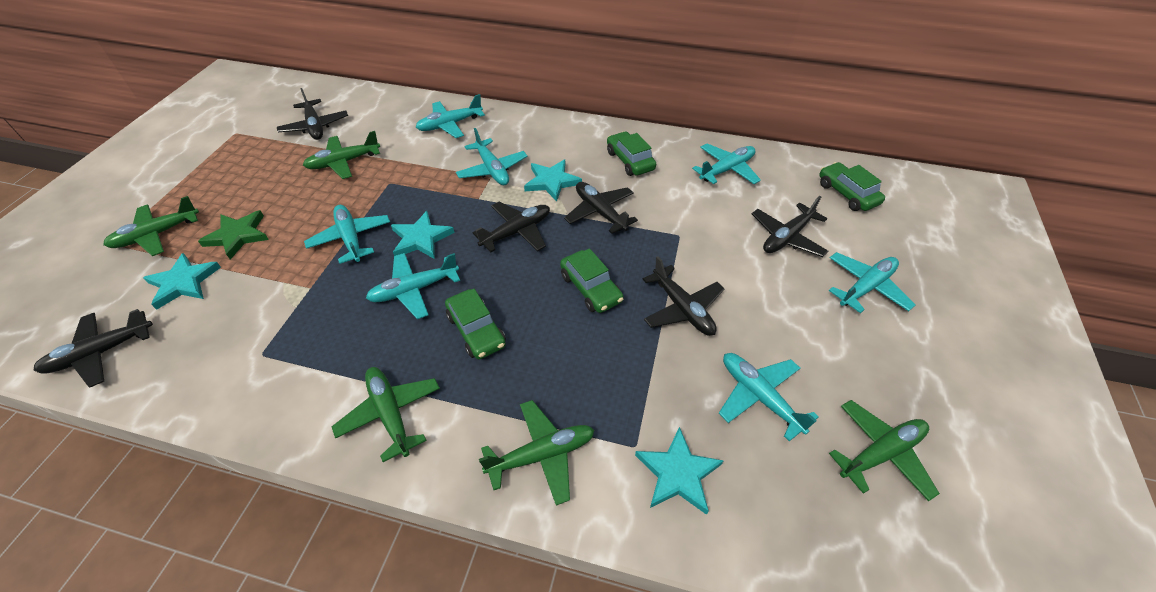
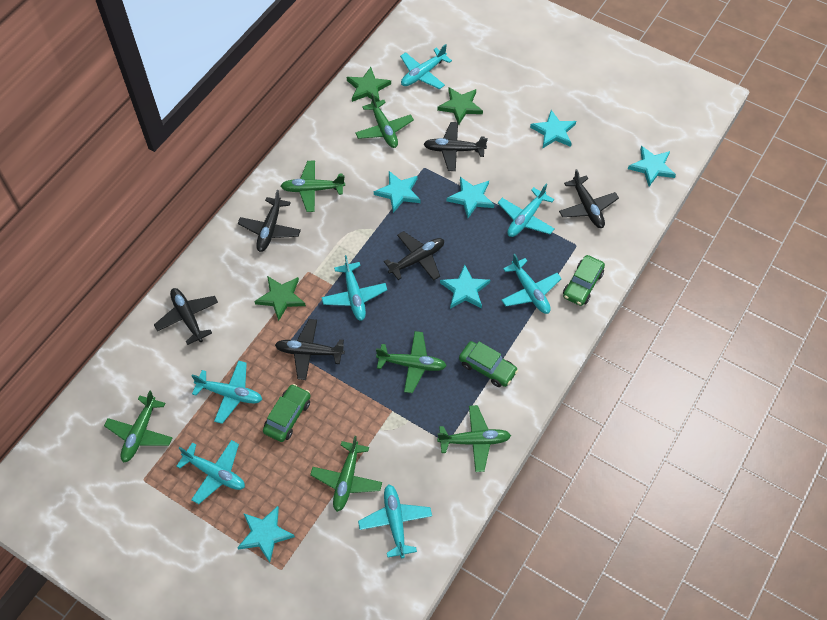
green car: 4 -> 3
green plane: 5 -> 6
green star: 1 -> 3
turquoise star: 4 -> 6

